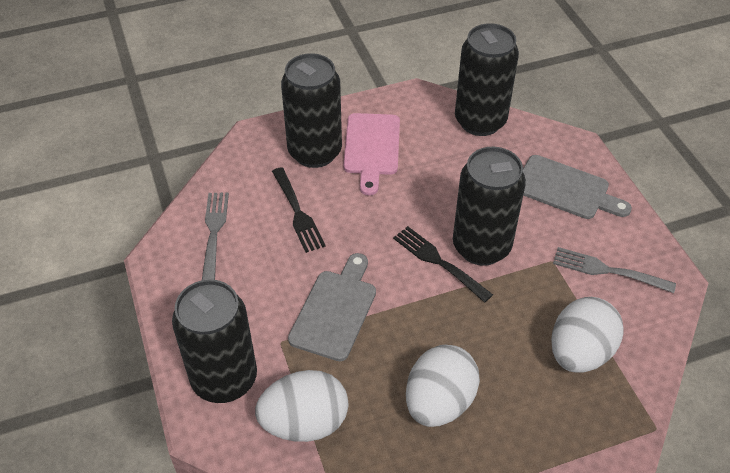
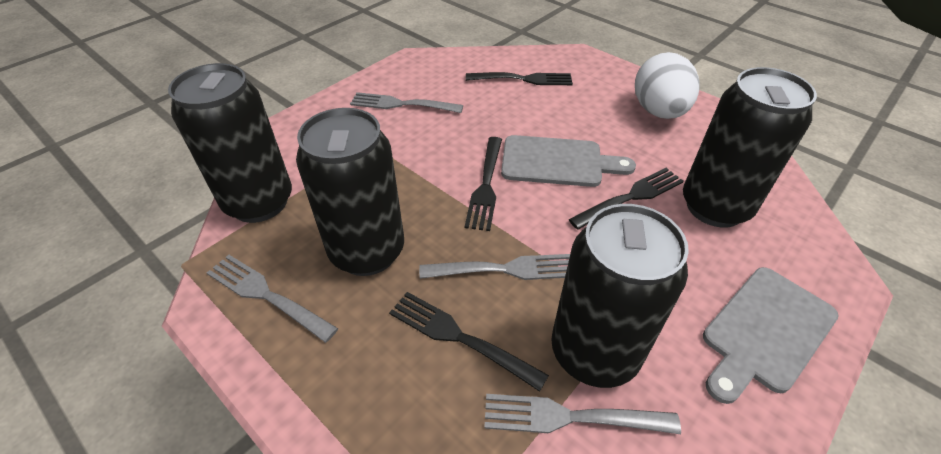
black fork: 2 -> 4
grey fork: 2 -> 4
pink cutting board: 1 -> 0
white egg: 3 -> 1

